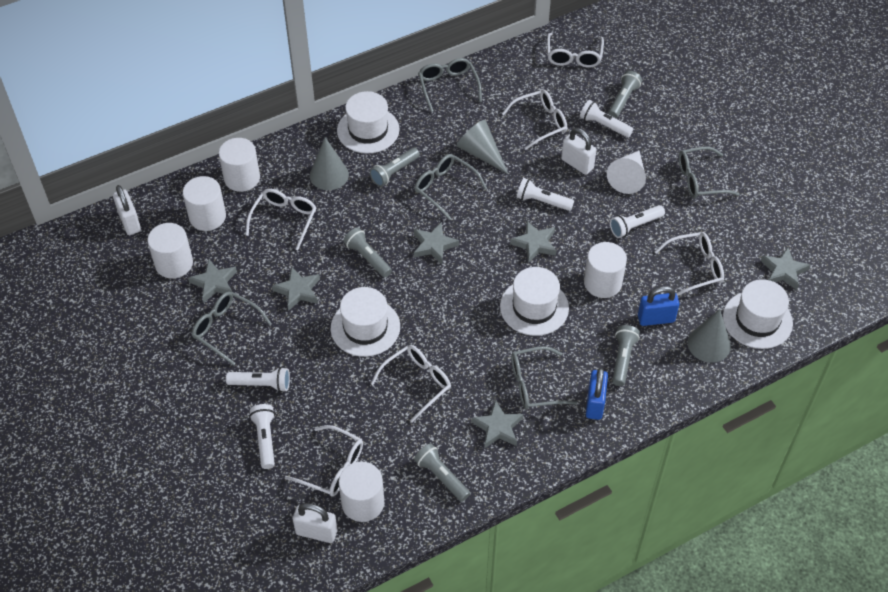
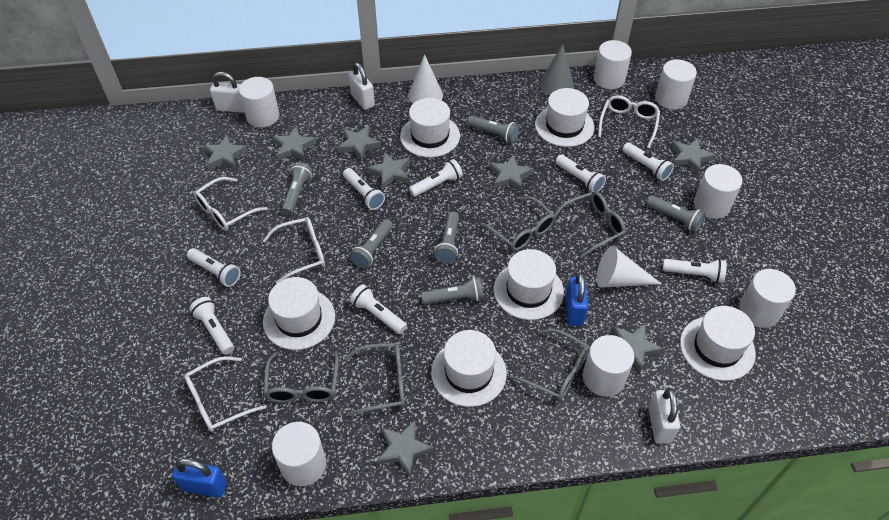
grey cone: 3 -> 1
grey flashlight: 5 -> 6
grey star: 6 -> 8
white cone: 1 -> 2
white cylinder: 5 -> 7
white flashlight: 5 -> 8
white glasses: 6 -> 4
white hat: 4 -> 6

